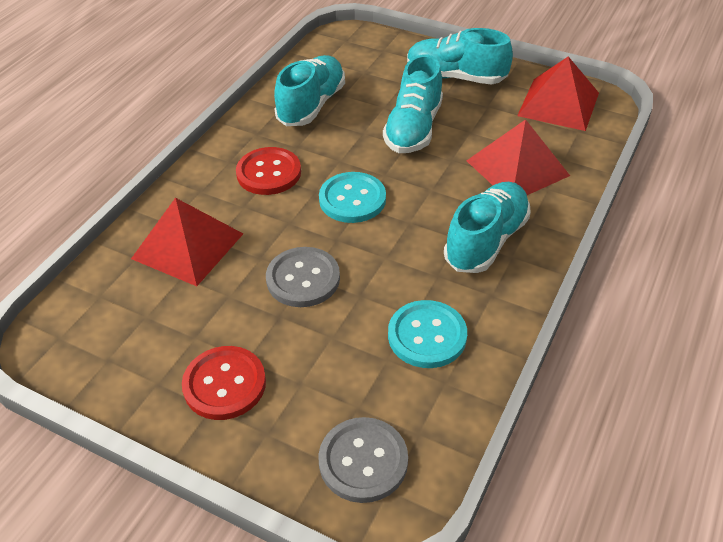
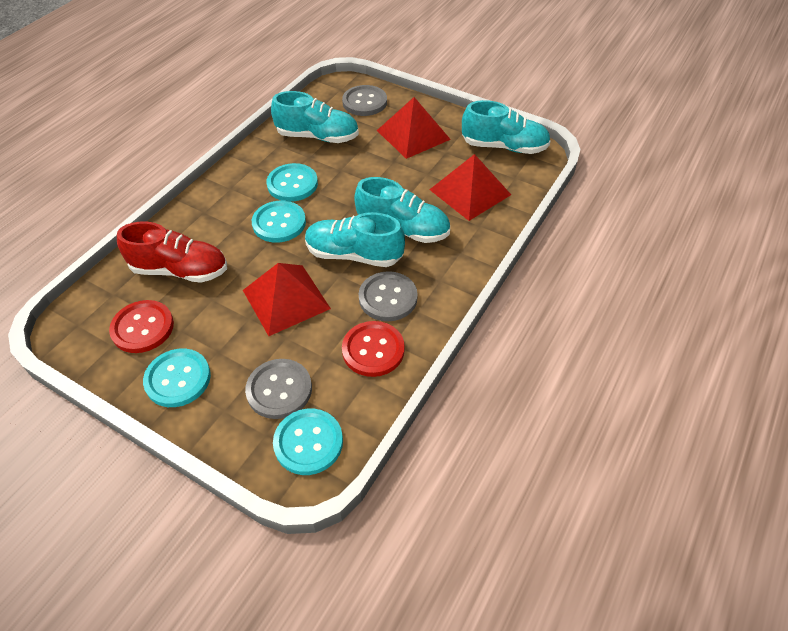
grey button: 2 -> 3
red shoe: 0 -> 1
turquoise button: 2 -> 4

